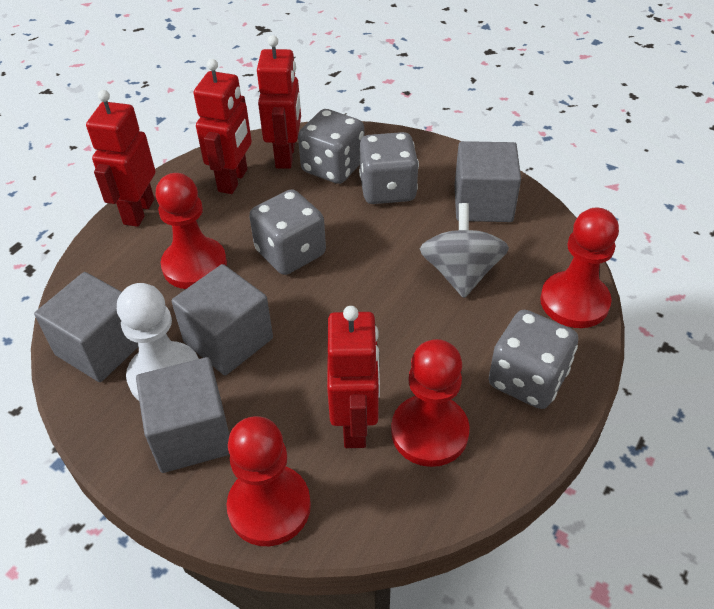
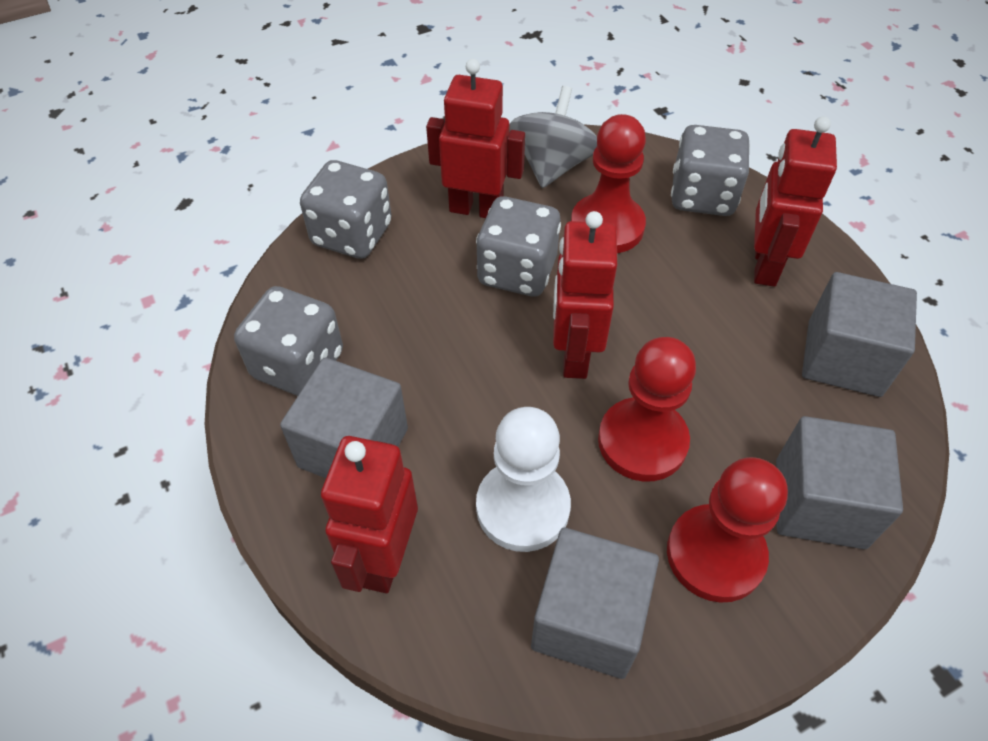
red pawn: 4 -> 3

